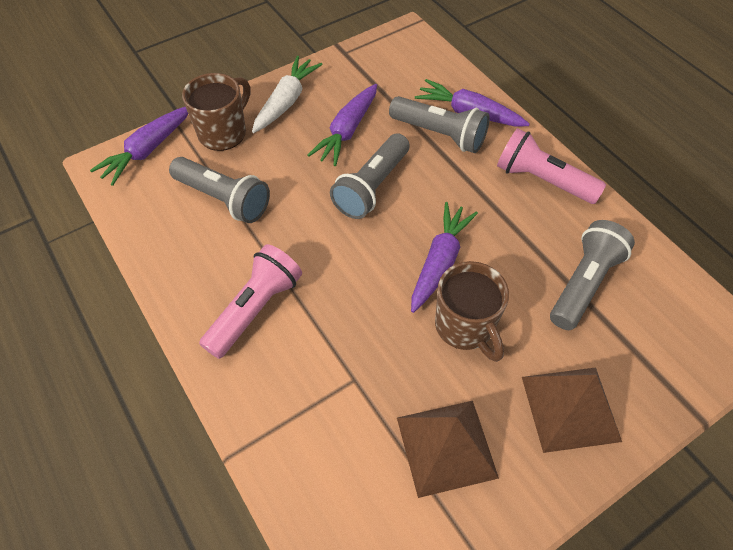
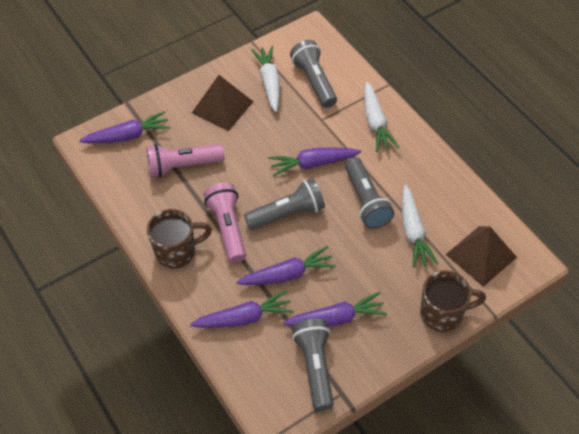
purple carrot: 4 -> 5
white carrot: 1 -> 3

